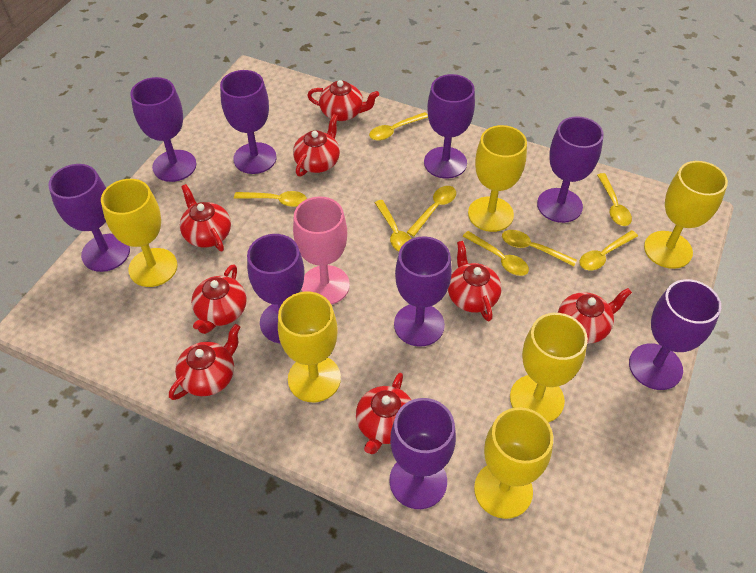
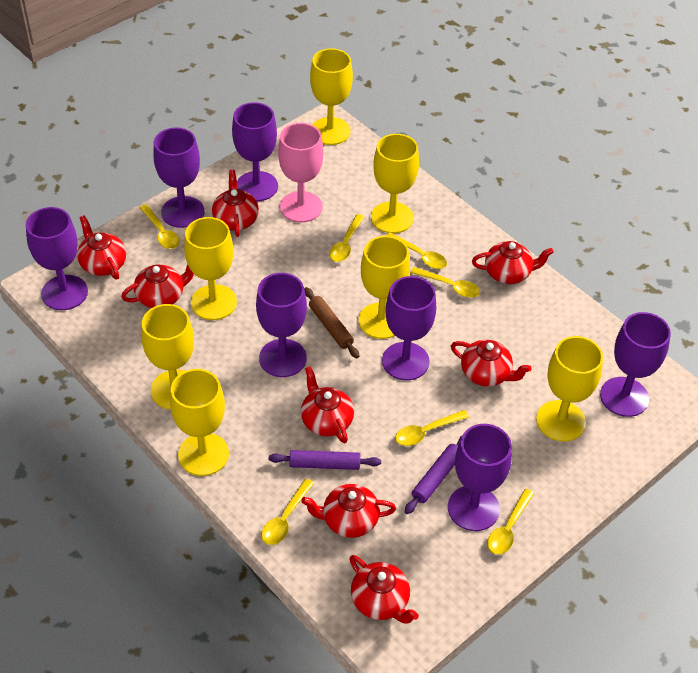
brown rolling pin: 0 -> 1
purple goblet: 9 -> 7
purple rolling pin: 0 -> 2
yellow goblet: 6 -> 7
yellow spoon: 8 -> 7

